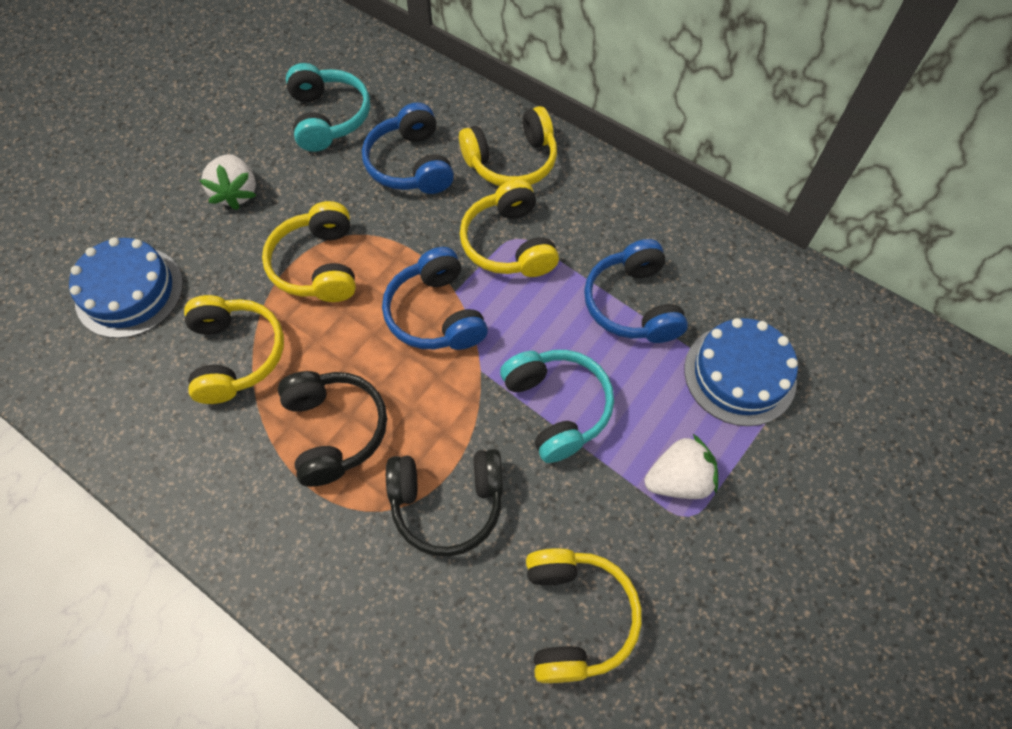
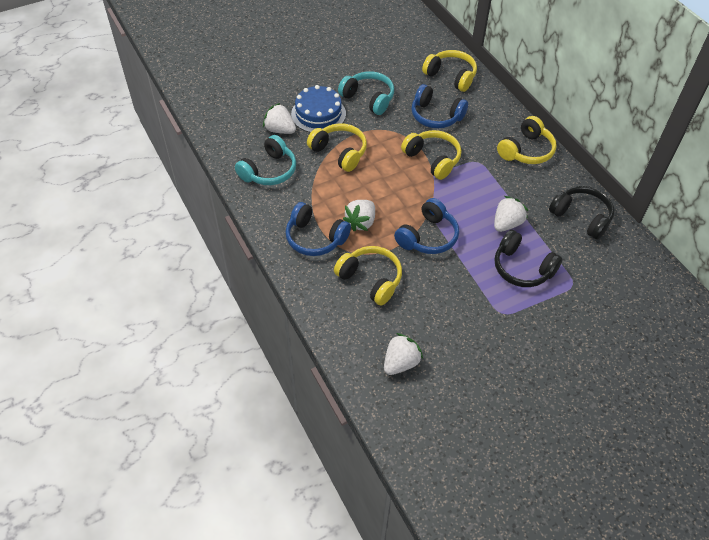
blue cake: 2 -> 1
white strawberry: 2 -> 4

